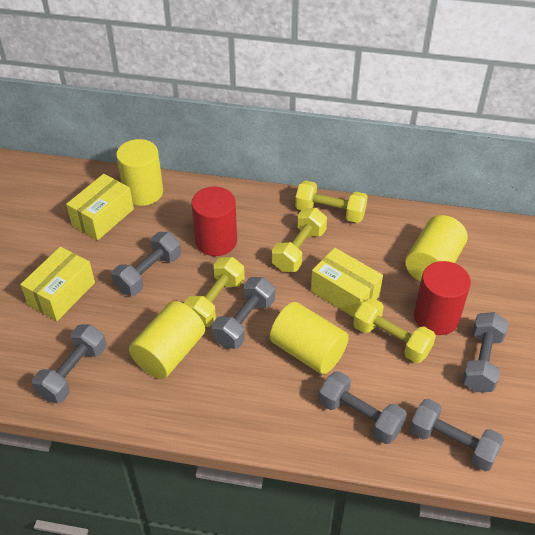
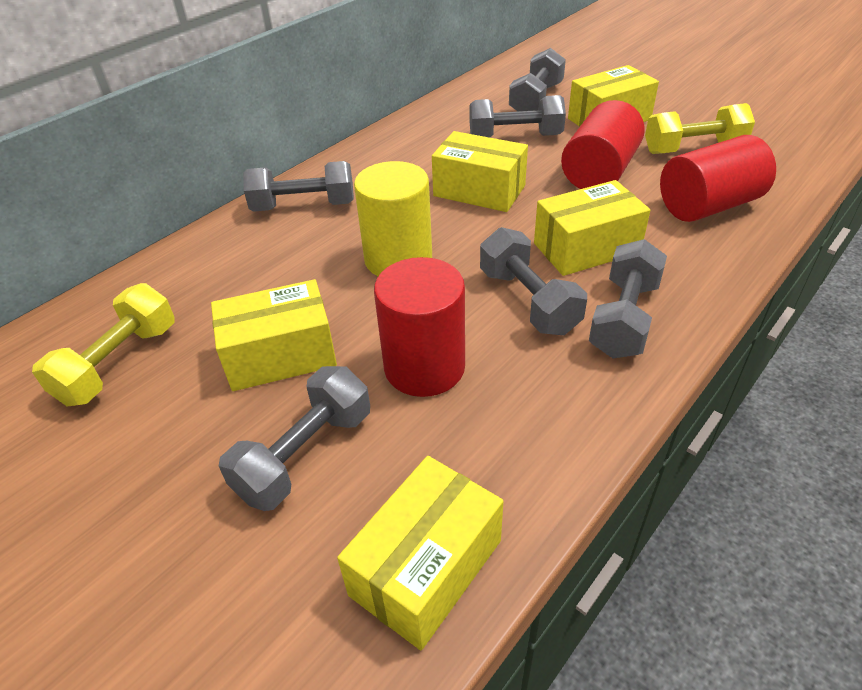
red cylinder: 2 -> 3
yellow box: 3 -> 5
yellow cylinder: 4 -> 1
yellow dumbbell: 4 -> 2

